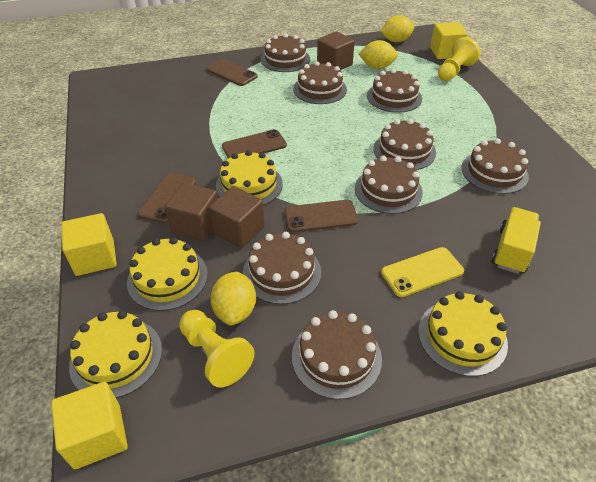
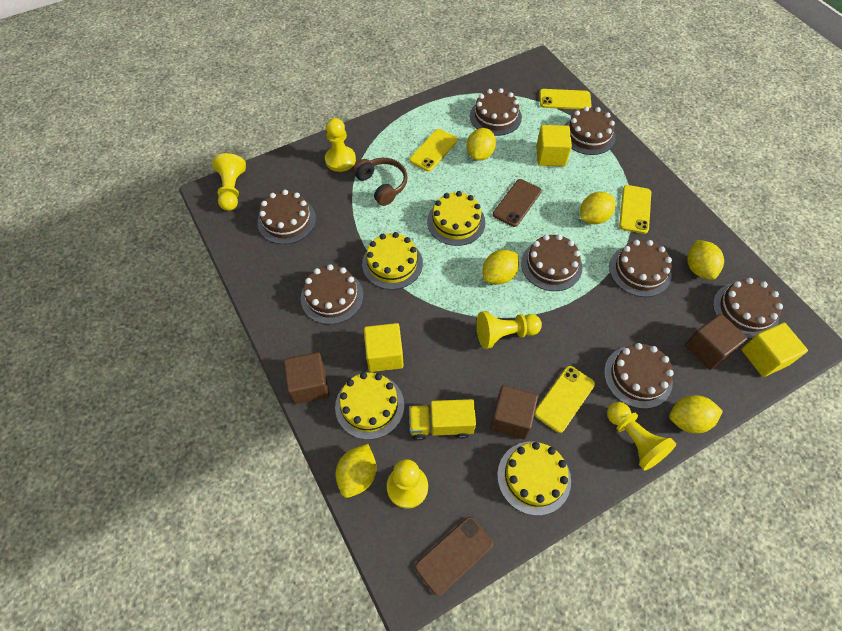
brown headphones: 0 -> 1
brown phone: 4 -> 2
yellow lemon: 3 -> 6
yellow pawn: 2 -> 5
yellow phone: 1 -> 4

